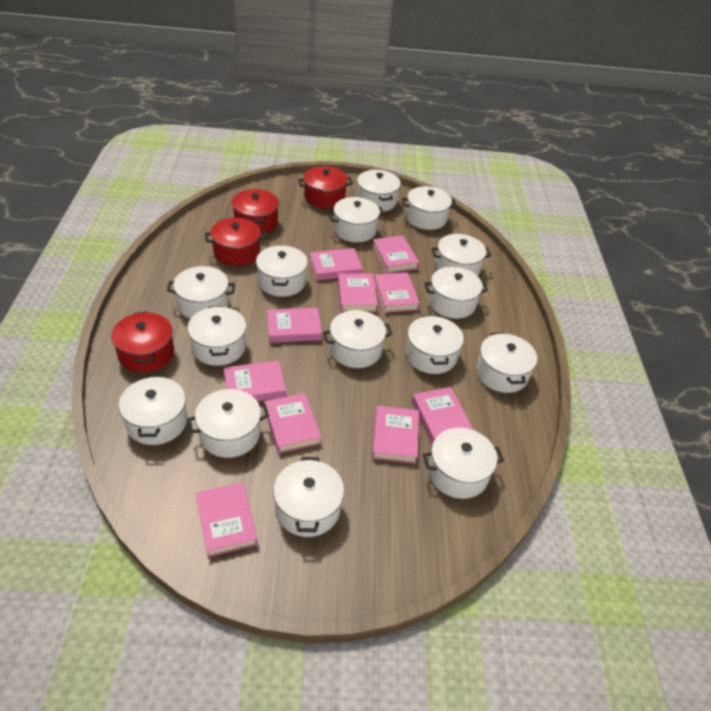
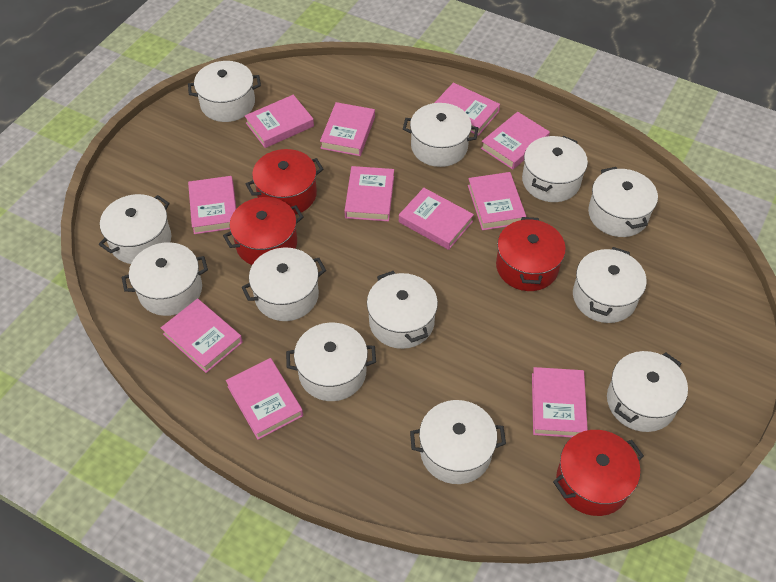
pink book: 10 -> 11
white pot: 15 -> 12

